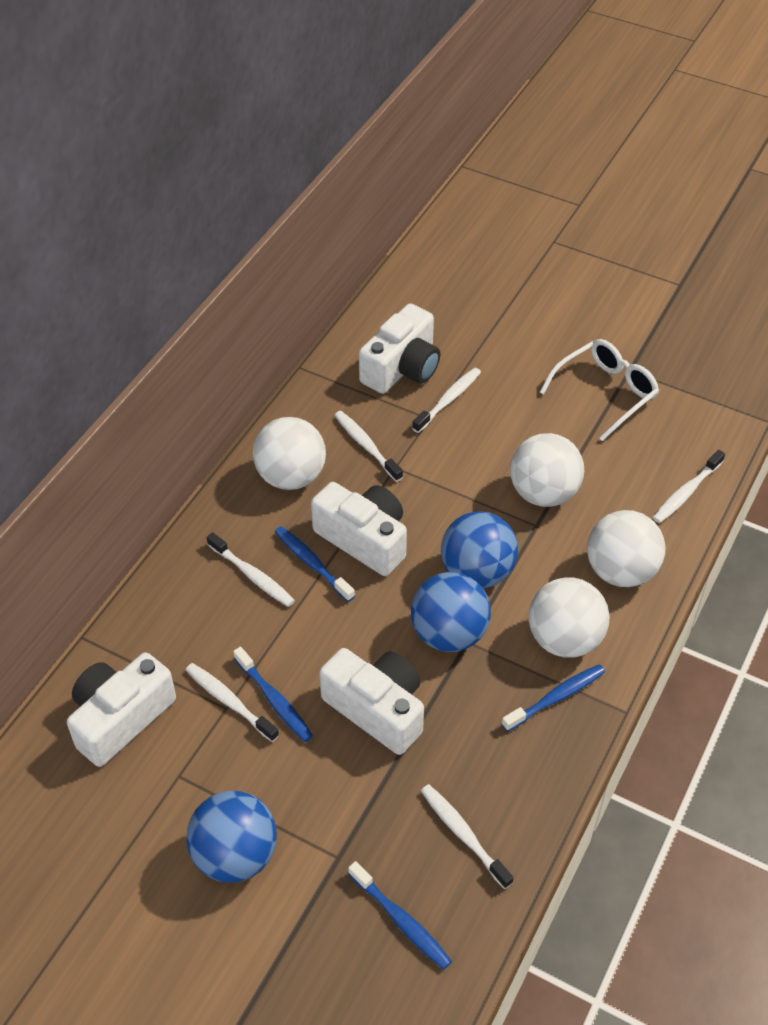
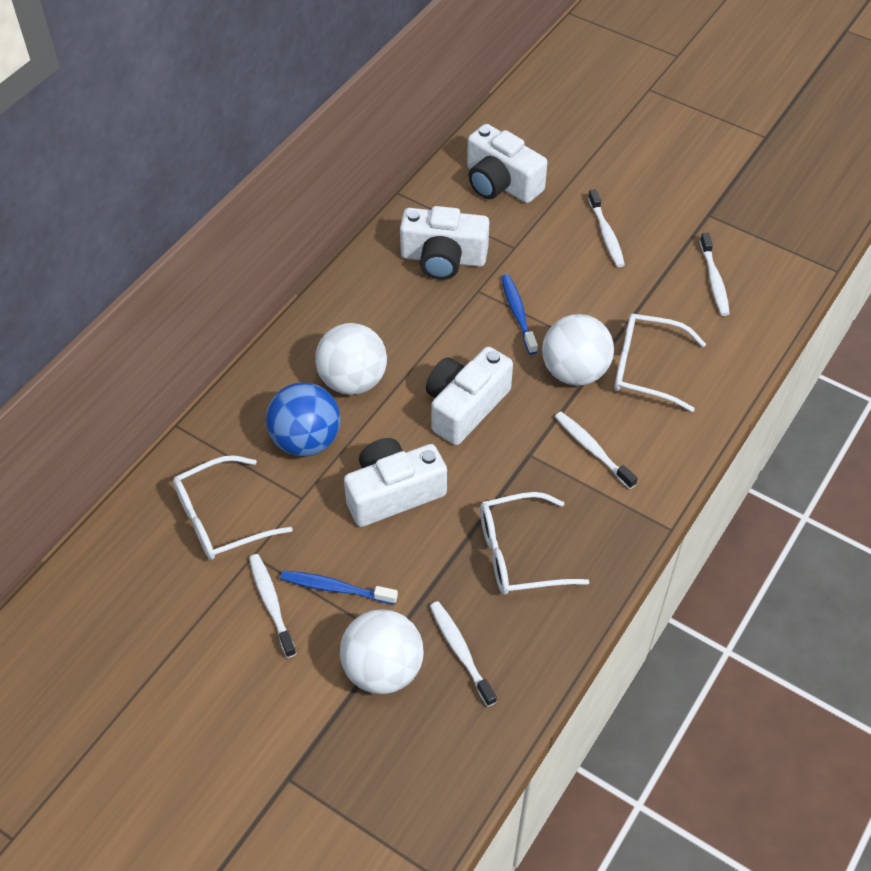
blue ball: 3 -> 1
blue toothbrush: 4 -> 2
white ball: 4 -> 3
white glasses: 1 -> 3
white toothbrush: 6 -> 5

